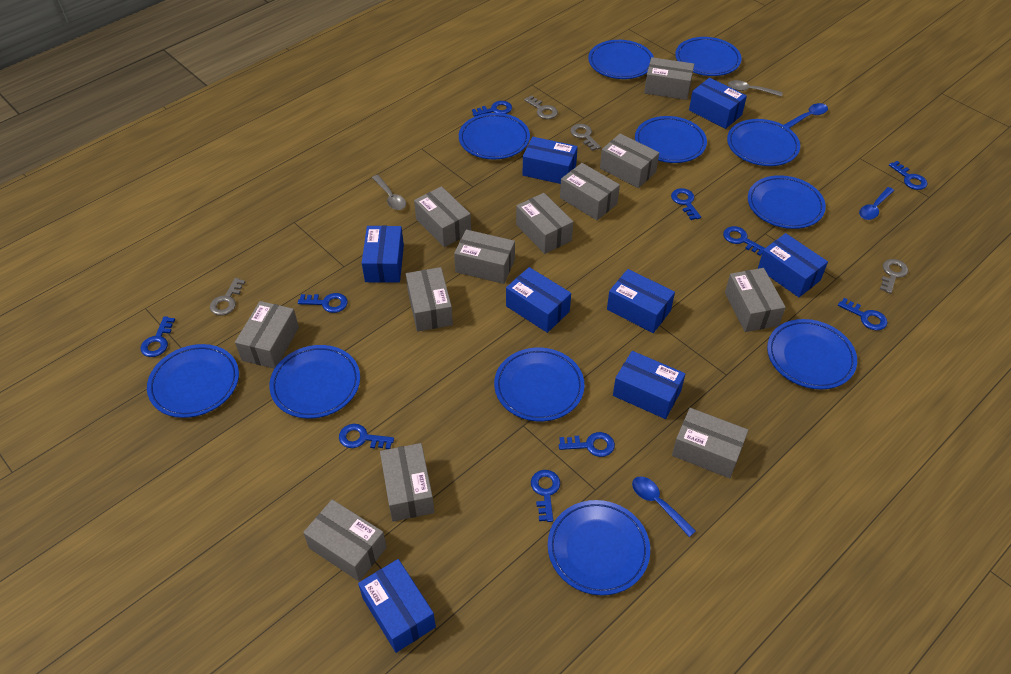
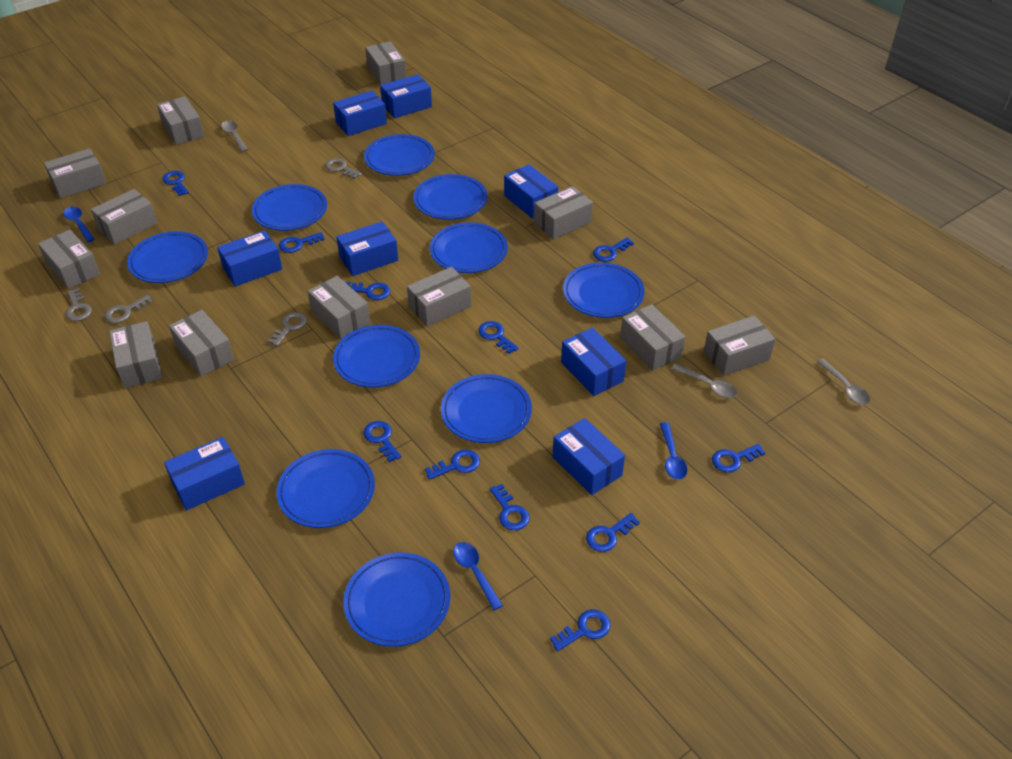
blue key: 10 -> 11
blue plate: 11 -> 10
grey spoon: 2 -> 3

